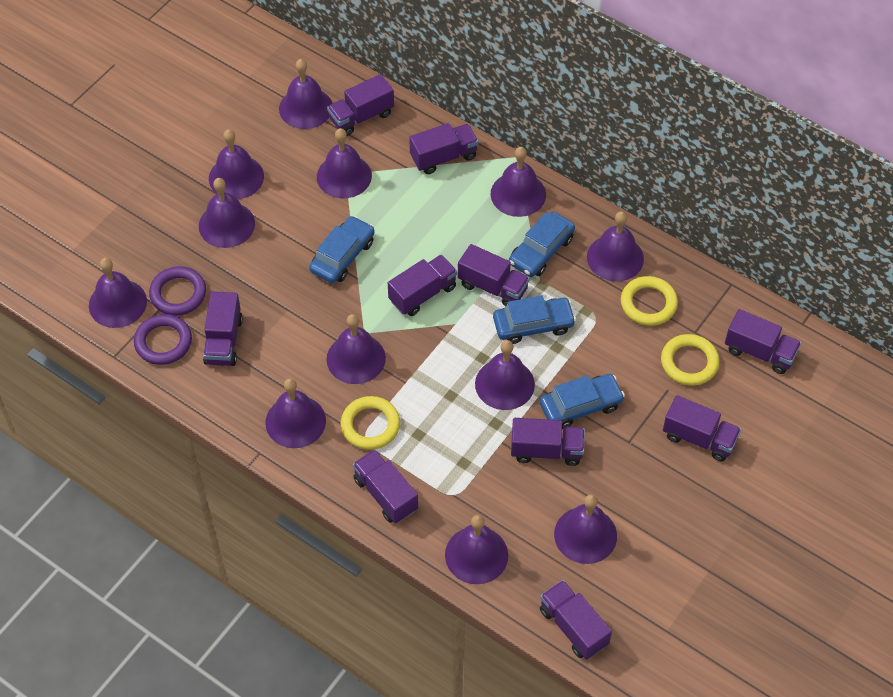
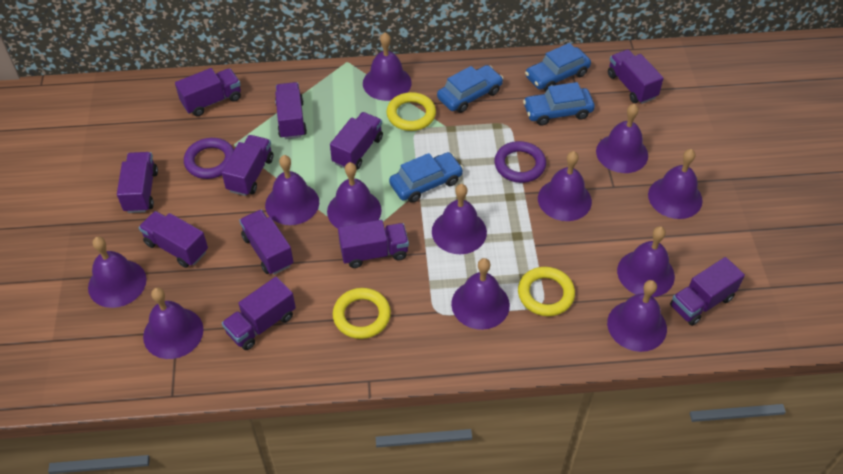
purple truck: 10 -> 11

